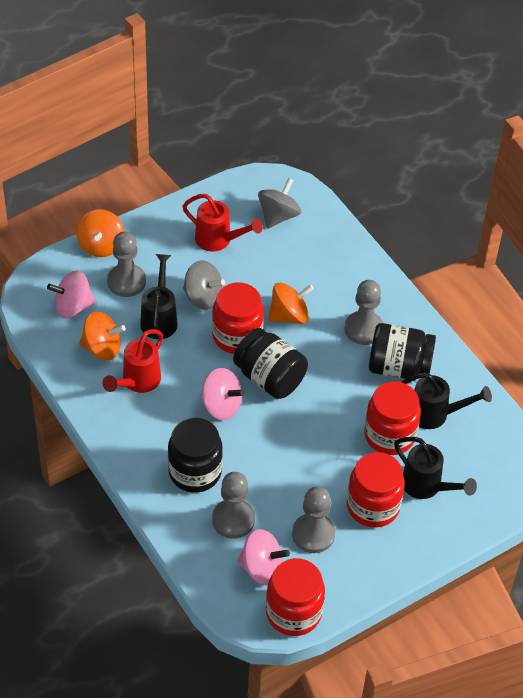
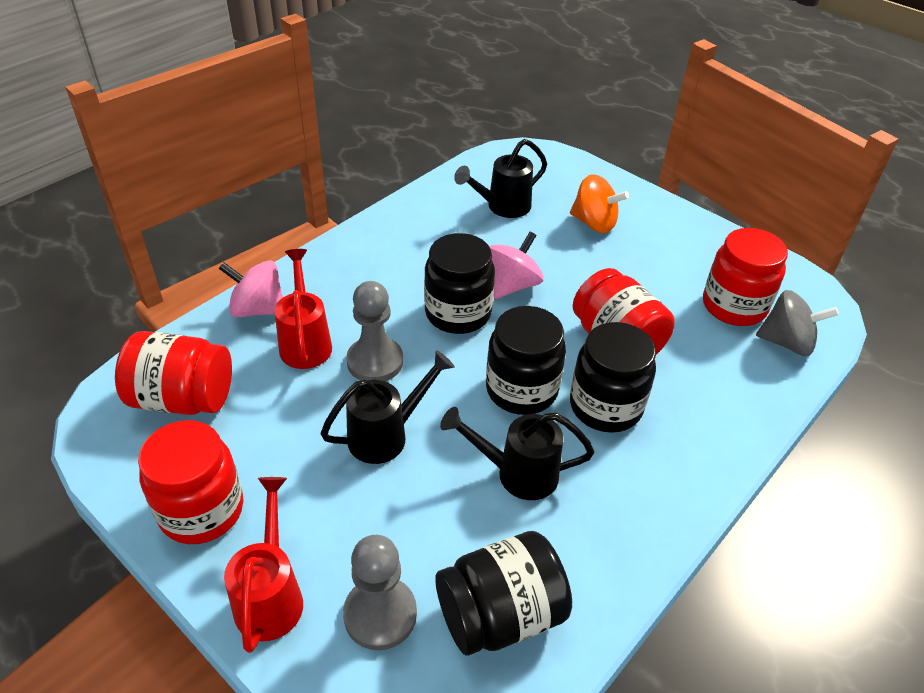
black jar: 3 -> 4
grey pawn: 4 -> 2
grey spinning top: 2 -> 1
orange spinning top: 3 -> 1
pink spinning top: 3 -> 2

